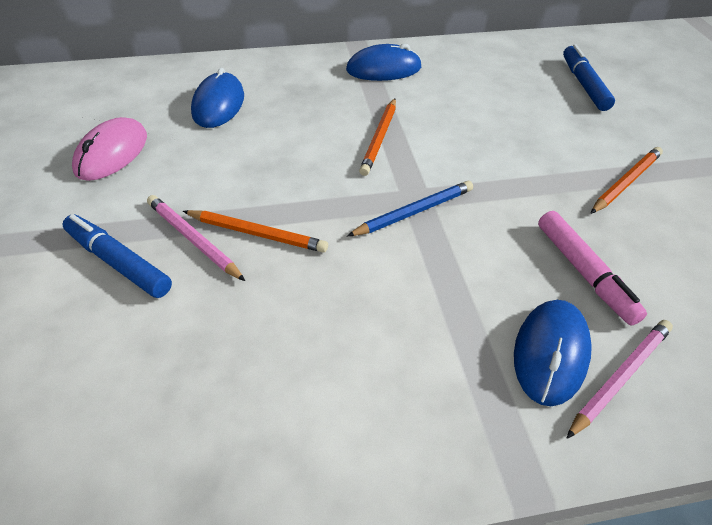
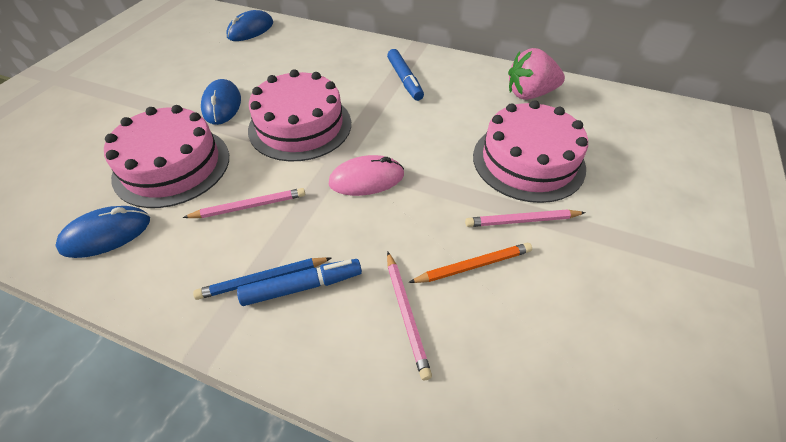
orange pencil: 3 -> 1
pink cake: 0 -> 3
pink marker: 1 -> 0
pink pencil: 2 -> 3
pink strawberry: 0 -> 1

